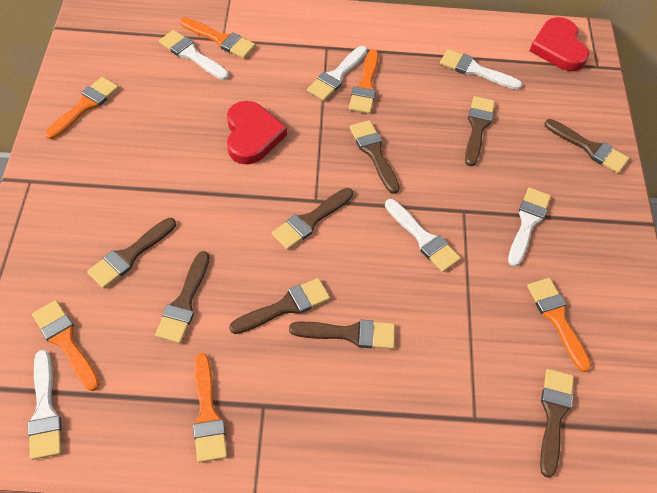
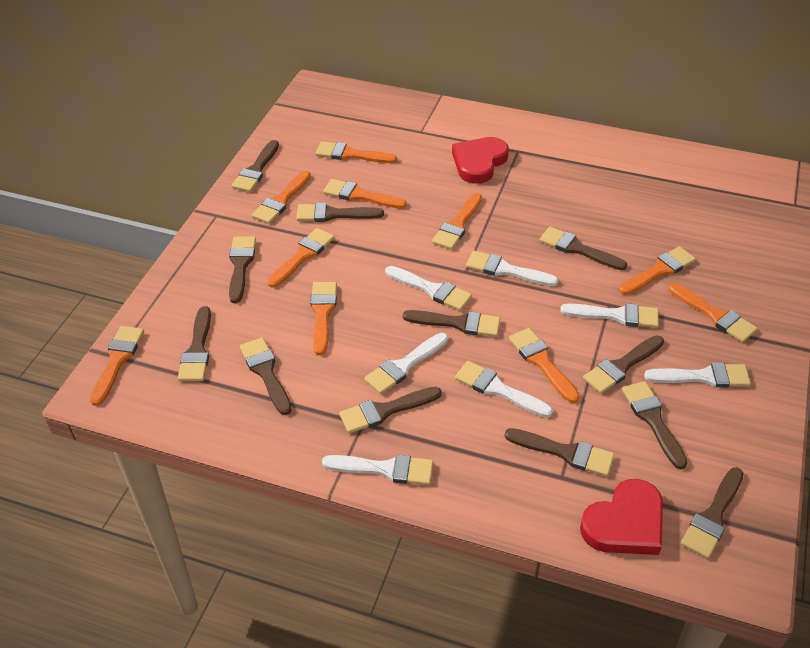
brown brush: 9 -> 12
orange brush: 6 -> 10
white brush: 6 -> 7

